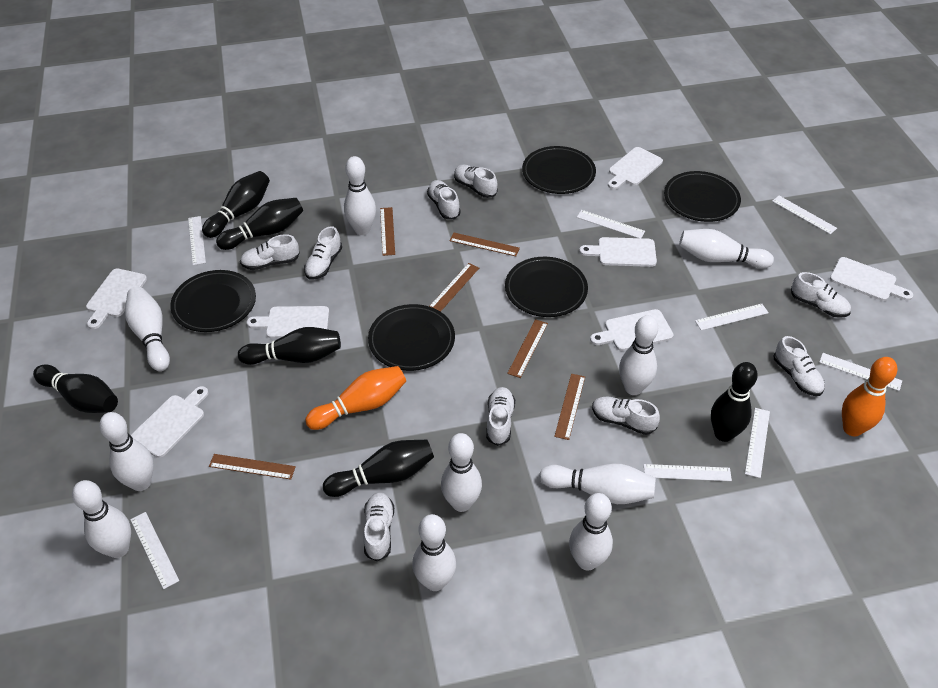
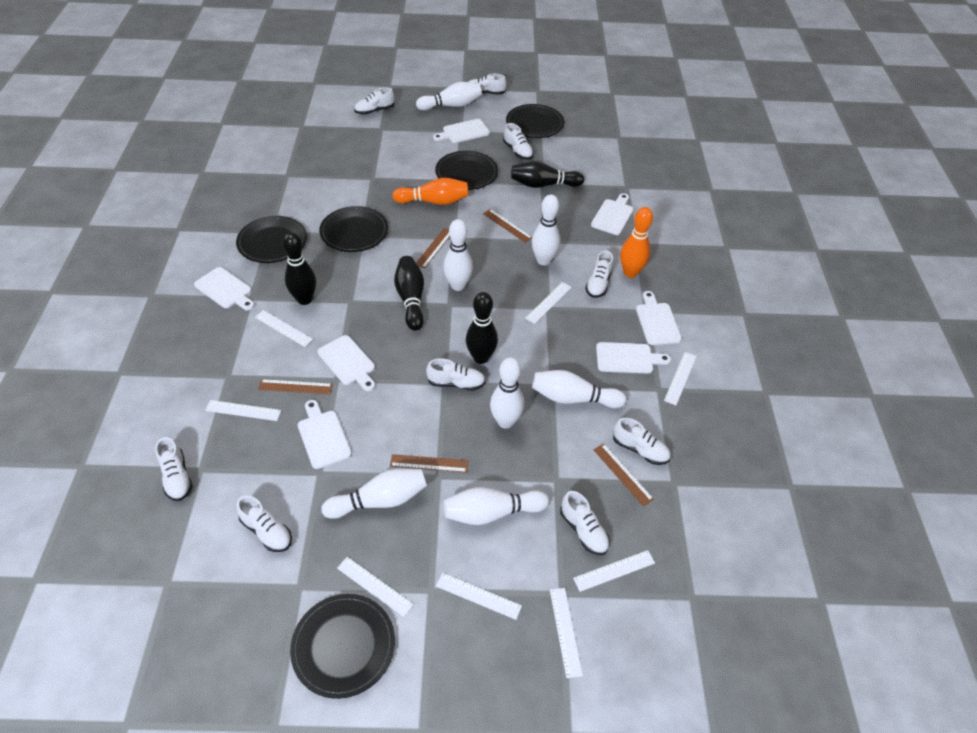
black bowling pin: 6 -> 4
brown ruler: 6 -> 5
white bowling pin: 10 -> 7

